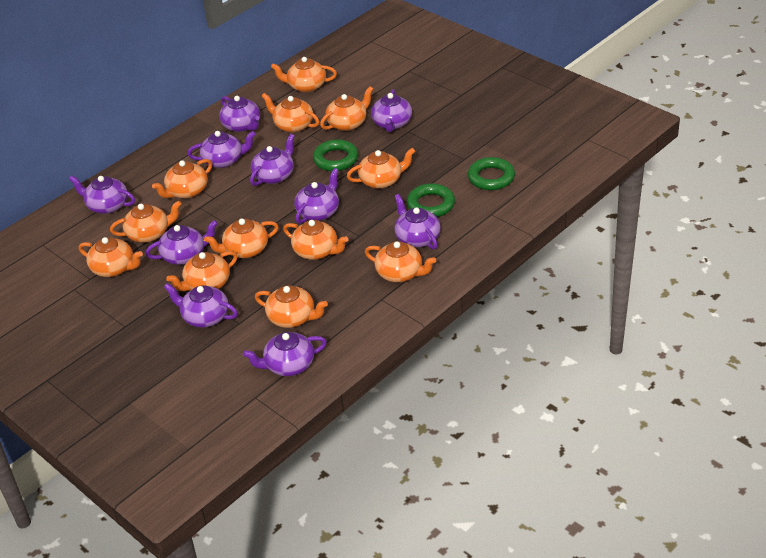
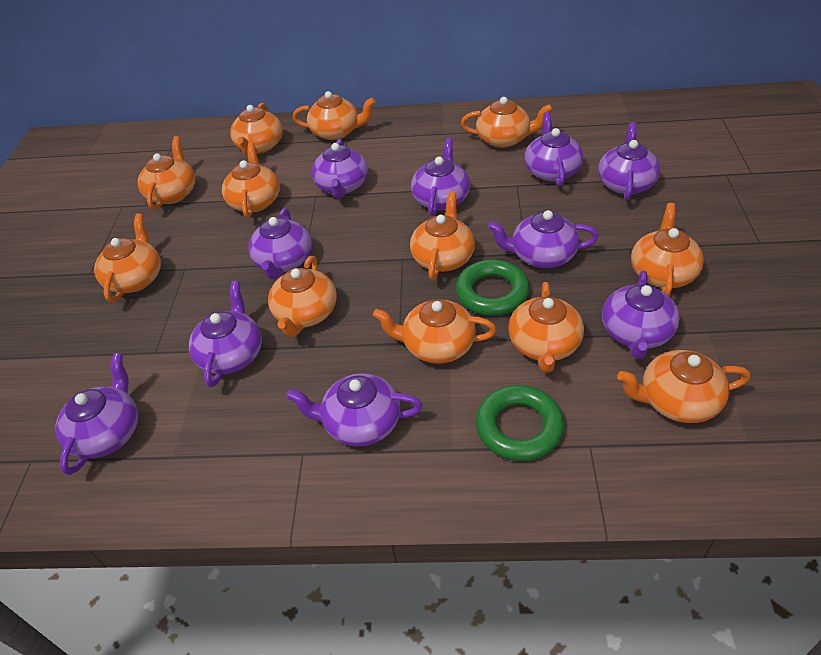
green ring: 3 -> 2

